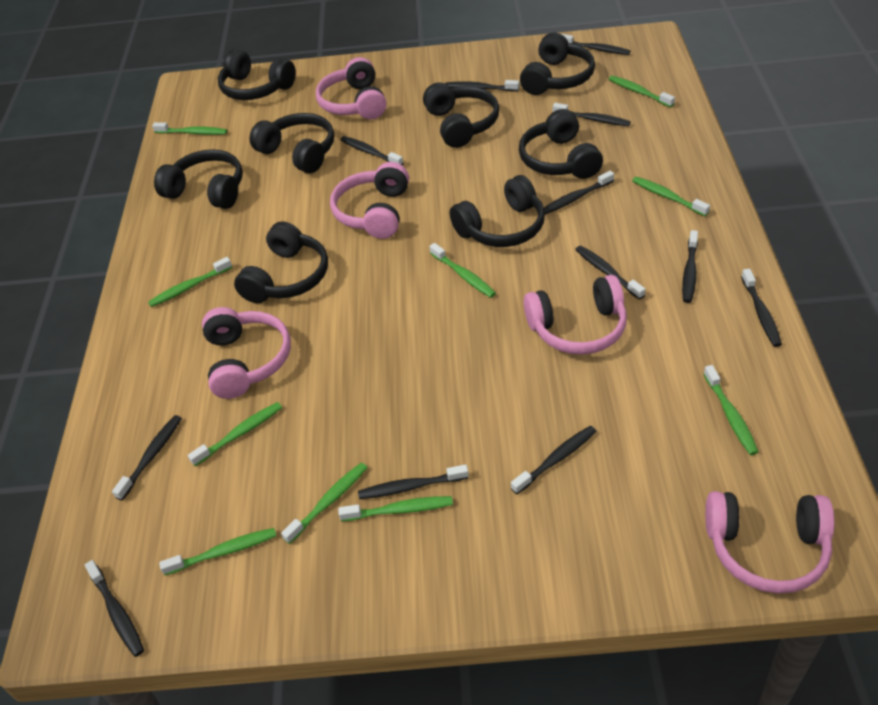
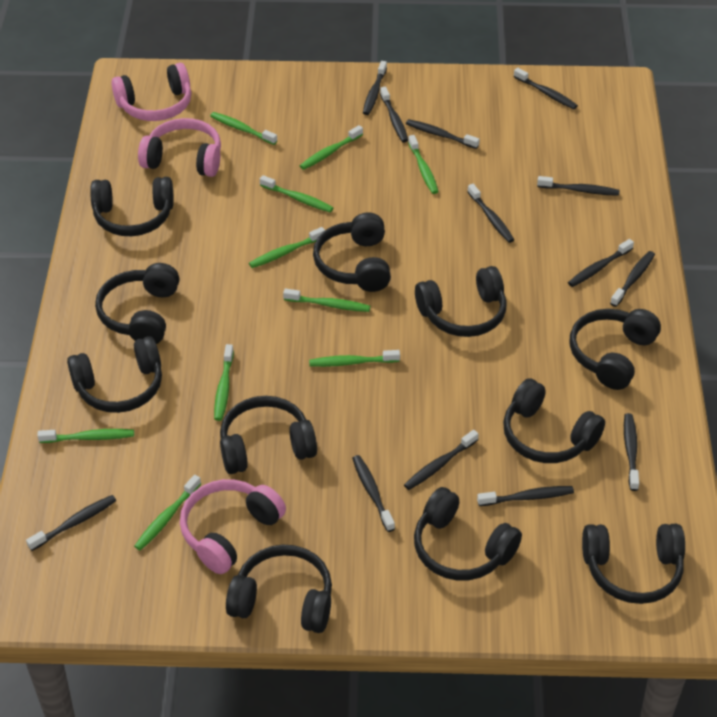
black headphones: 8 -> 11
black toothbrush: 12 -> 13
pink headphones: 5 -> 3

